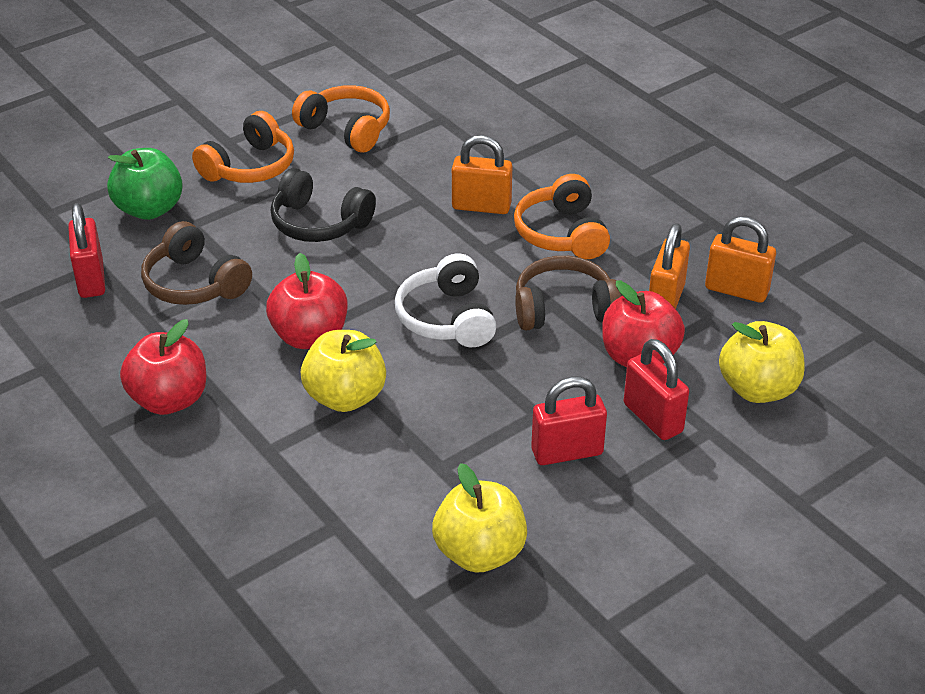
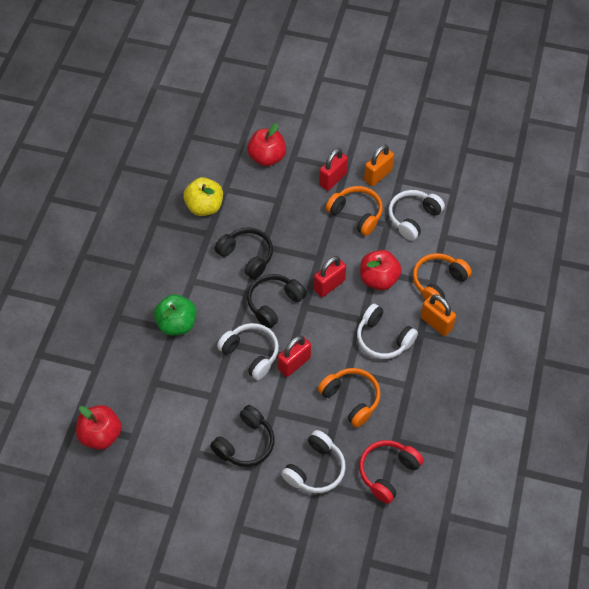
black headphones: 1 -> 3
brown headphones: 2 -> 0
orange padlock: 3 -> 2
red headphones: 0 -> 1
white headphones: 1 -> 4
yellow apple: 3 -> 1

